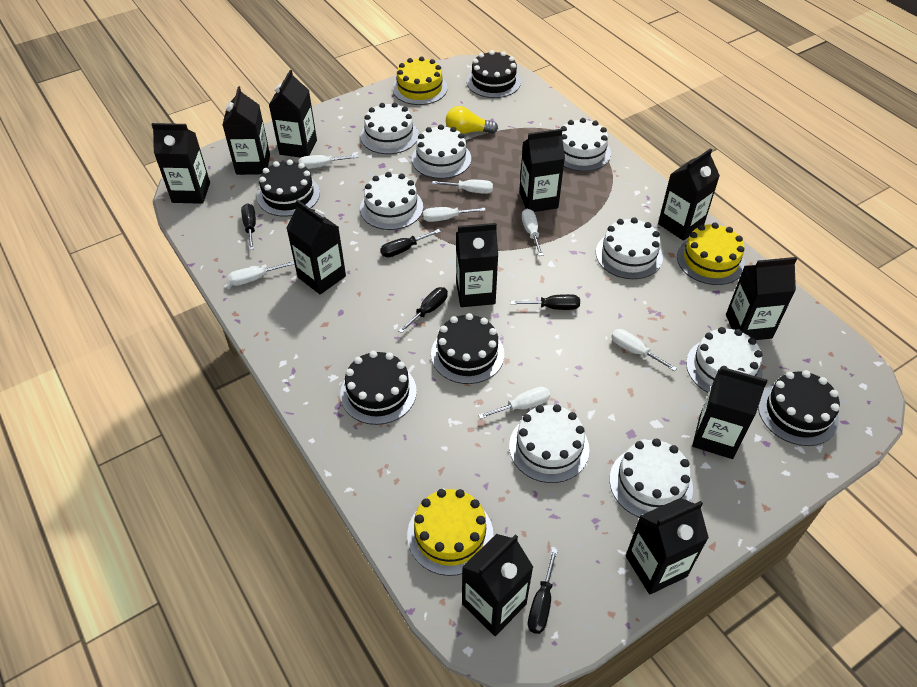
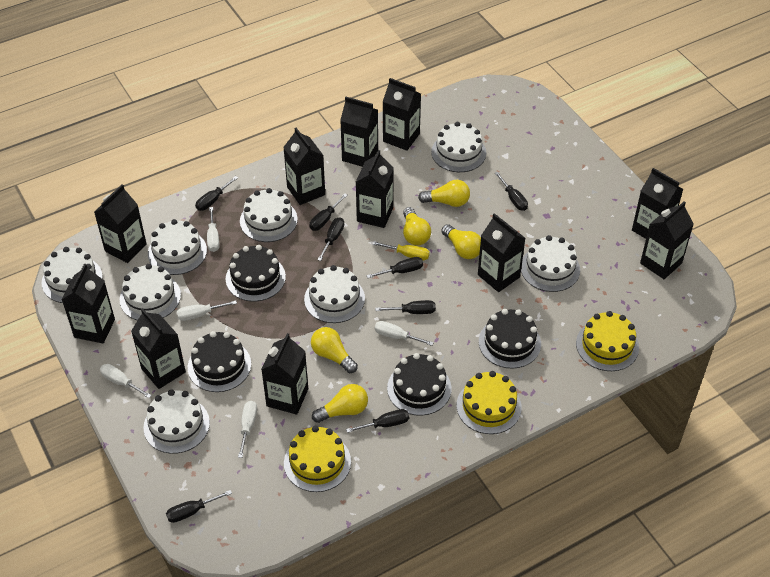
black cake: 5 -> 4
black screwdriver: 5 -> 8
white screwdriver: 7 -> 5
yellow light bulb: 1 -> 5
yellow screwdriver: 0 -> 1

